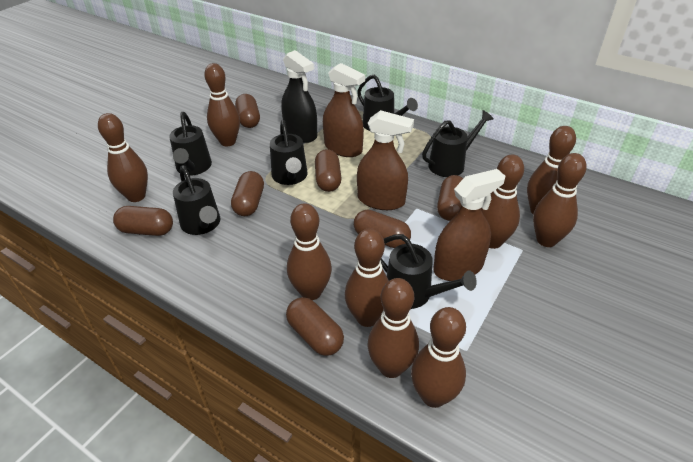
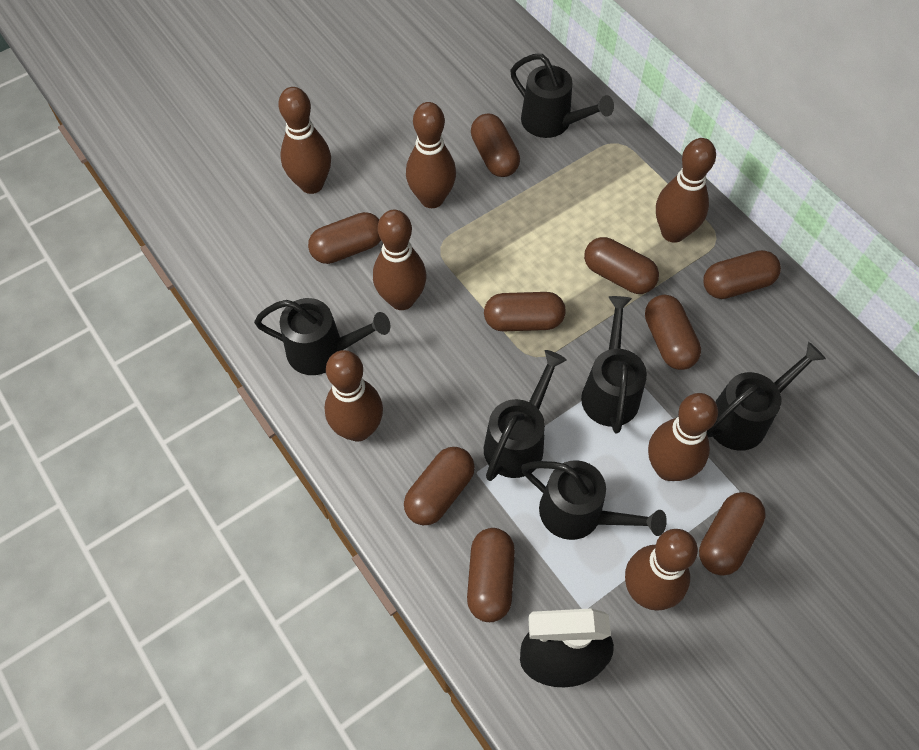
brown bowling pin: 9 -> 7
brown capsule: 7 -> 9
brown spray bottle: 3 -> 0

